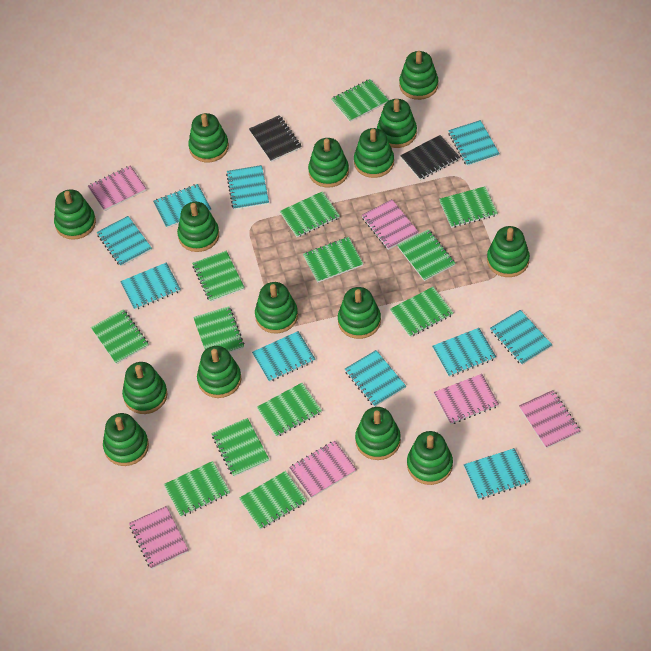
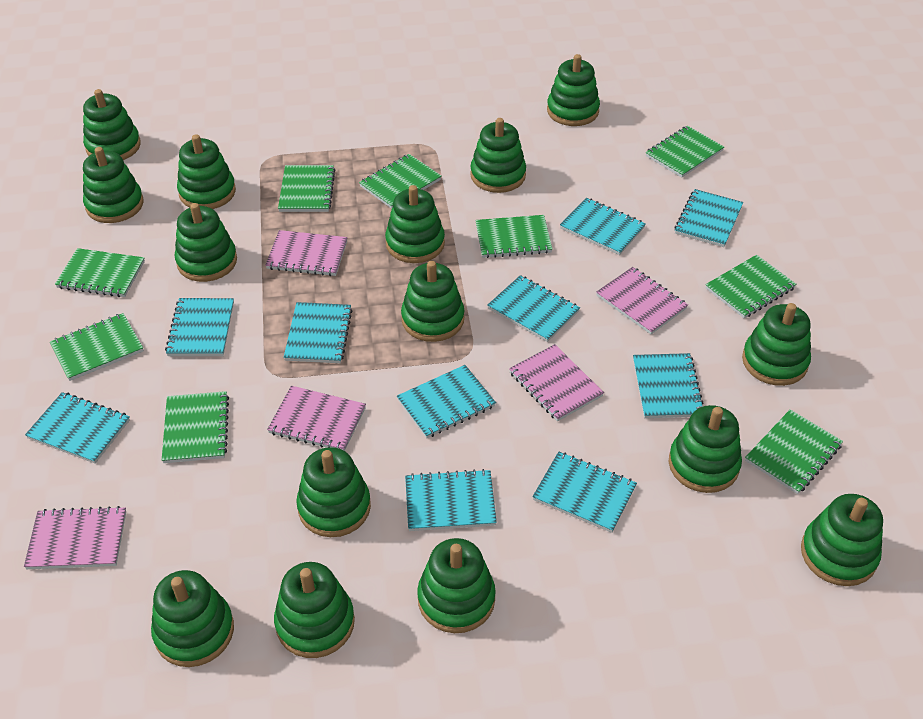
black notebook: 2 -> 0
green notebook: 13 -> 9
pink notebook: 6 -> 5

